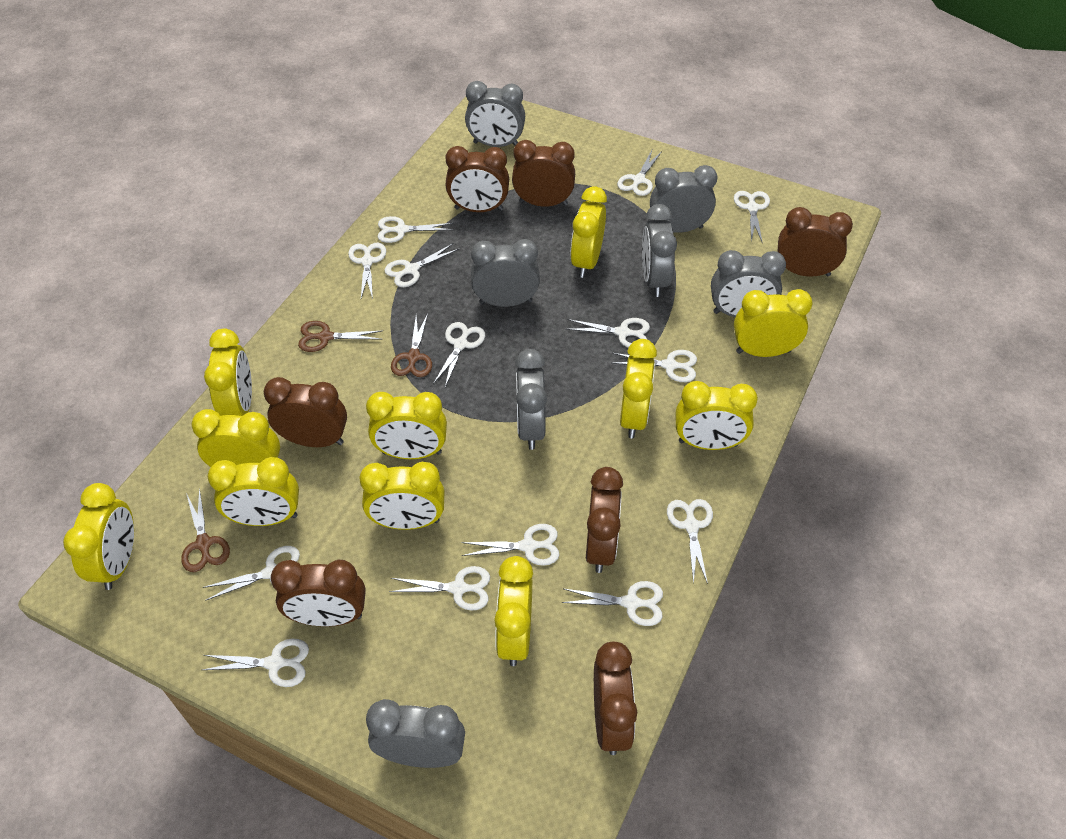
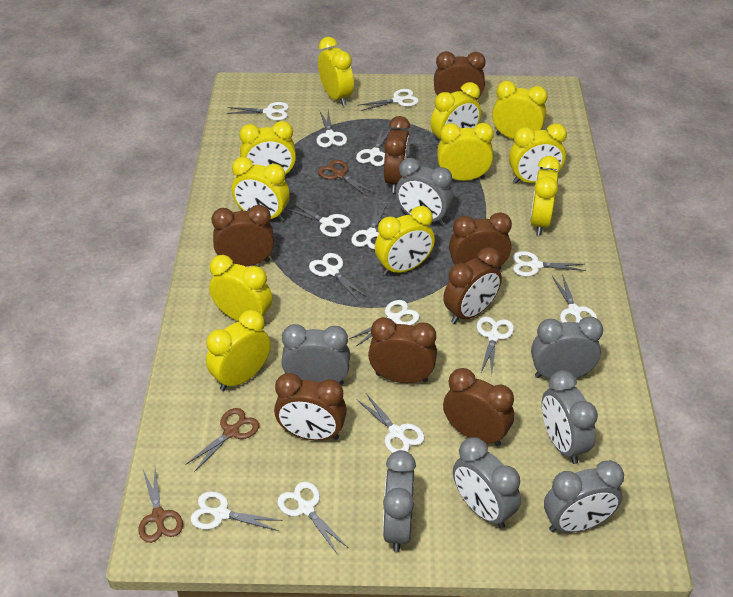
brown clock: 7 -> 8

